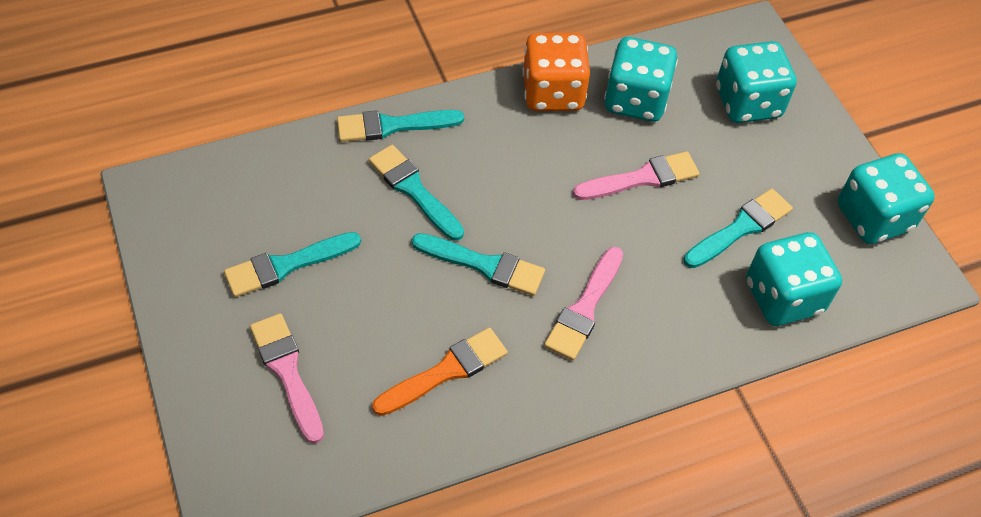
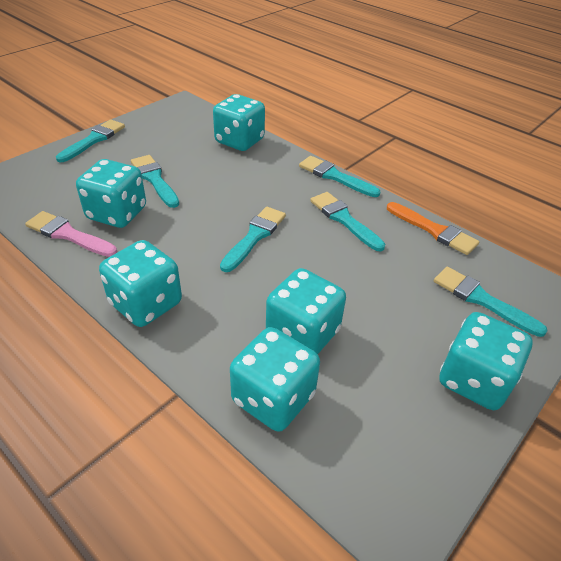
orange dice: 1 -> 0
pink brush: 3 -> 1
turquoise brush: 5 -> 6
turquoise dice: 4 -> 6

